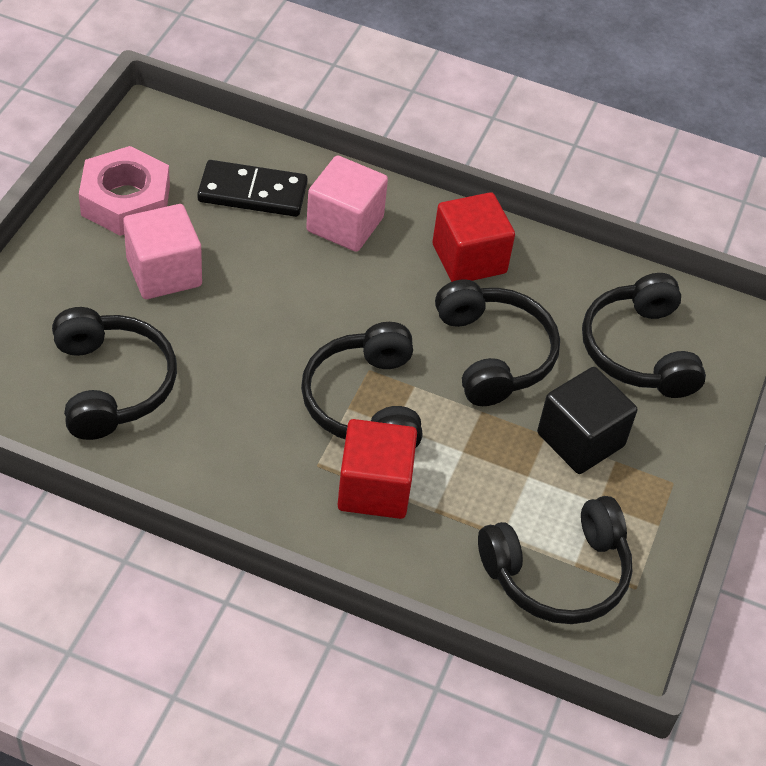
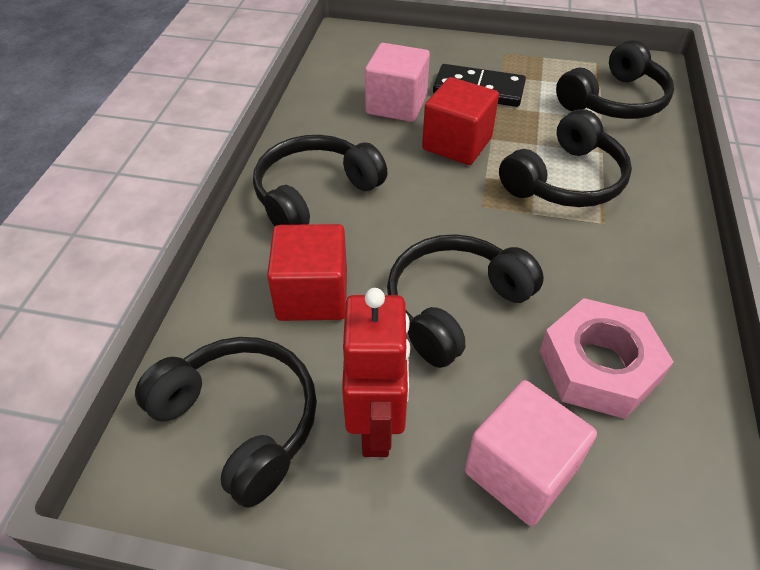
black cube: 1 -> 0
red robot: 0 -> 1

